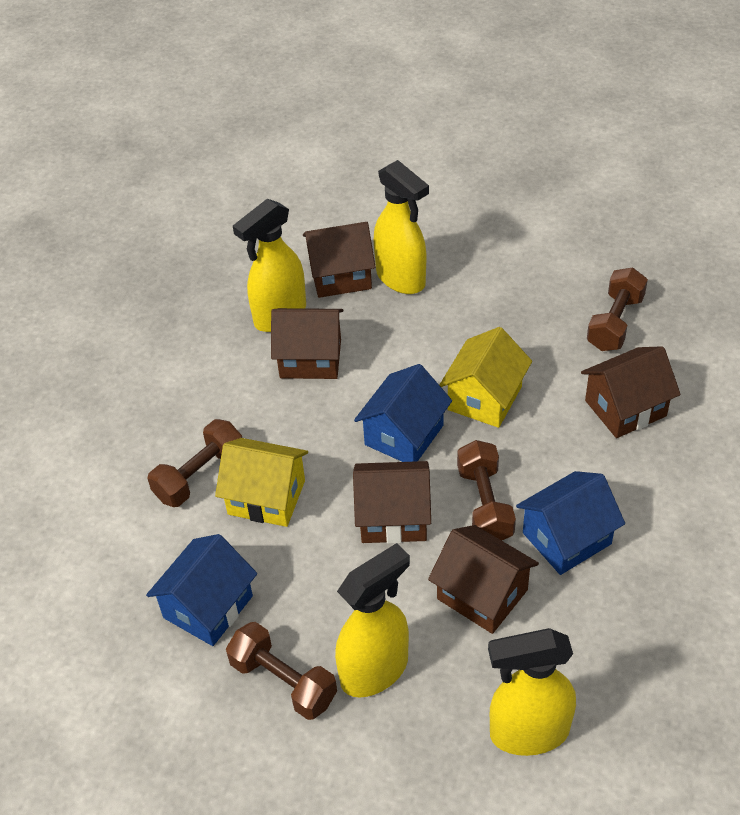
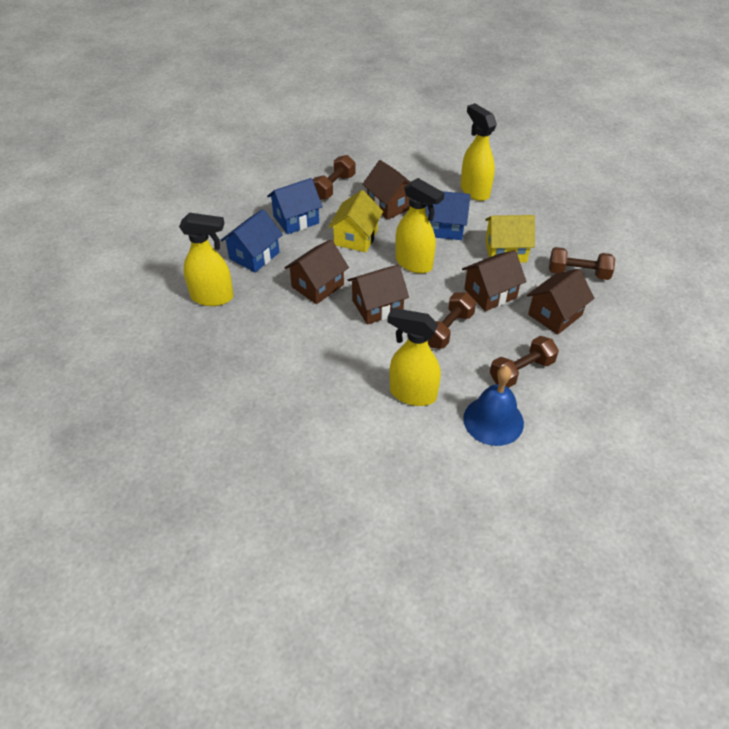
blue bell: 0 -> 1

